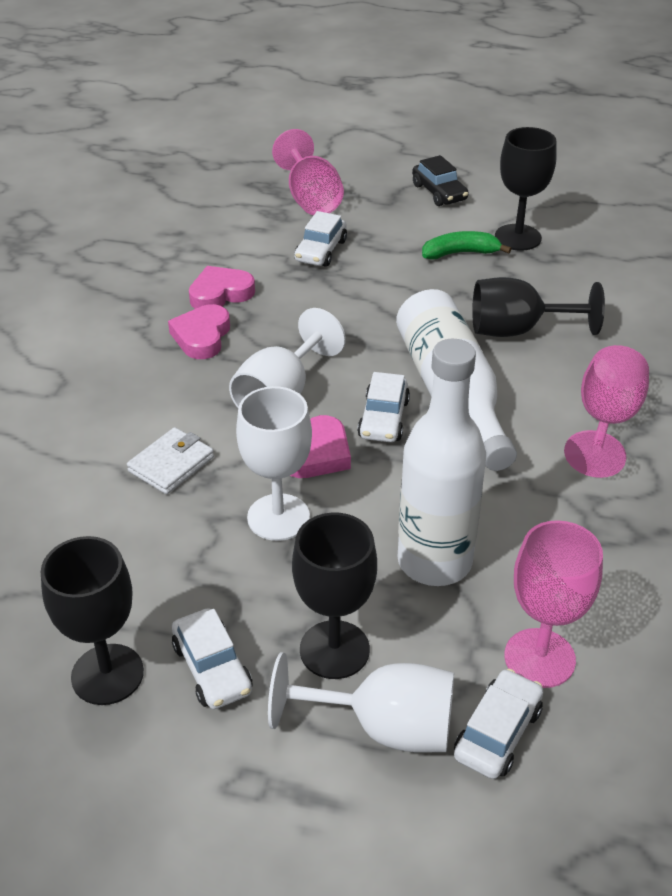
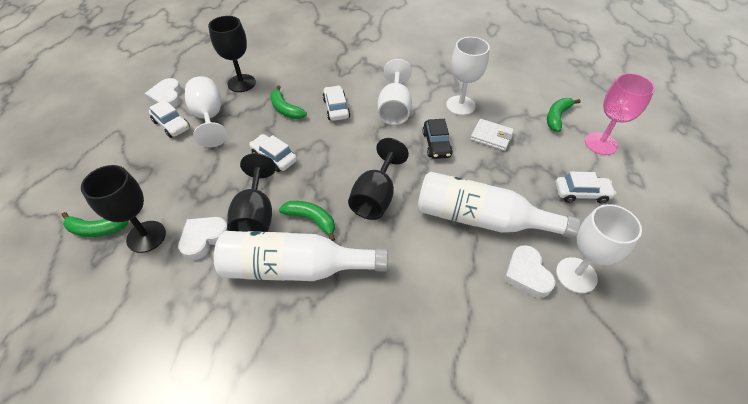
green banana: 1 -> 4
pink goblet: 3 -> 1
pink heart: 3 -> 0
white goblet: 3 -> 4
white heart: 0 -> 3

